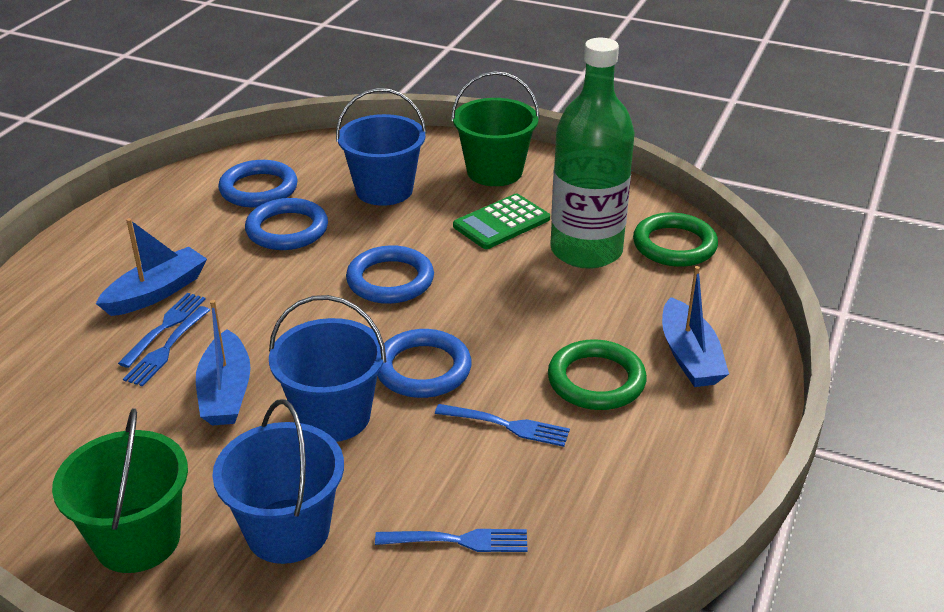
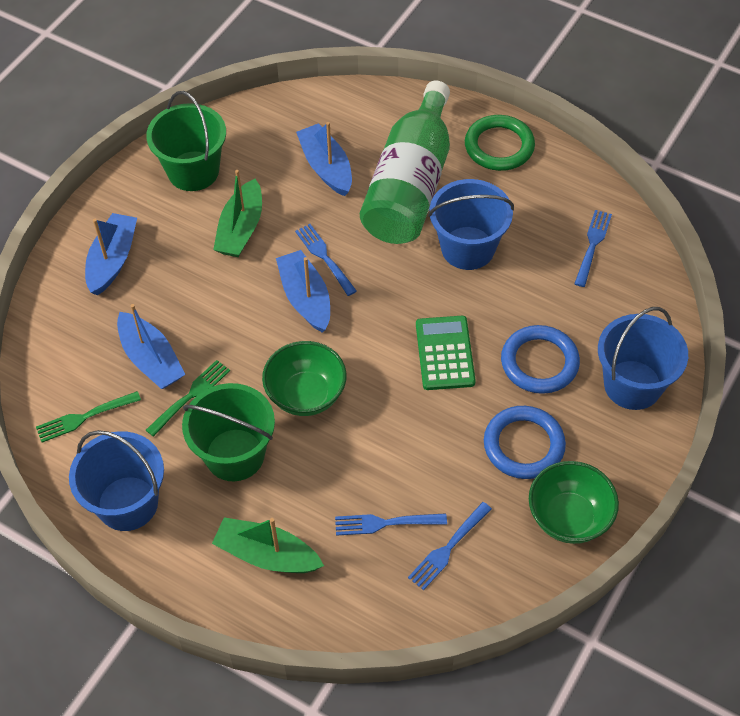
blue boat: 3 -> 4
blue ring: 4 -> 2
green boat: 0 -> 2
green bowl: 0 -> 2
green fork: 0 -> 2
green ring: 2 -> 1

